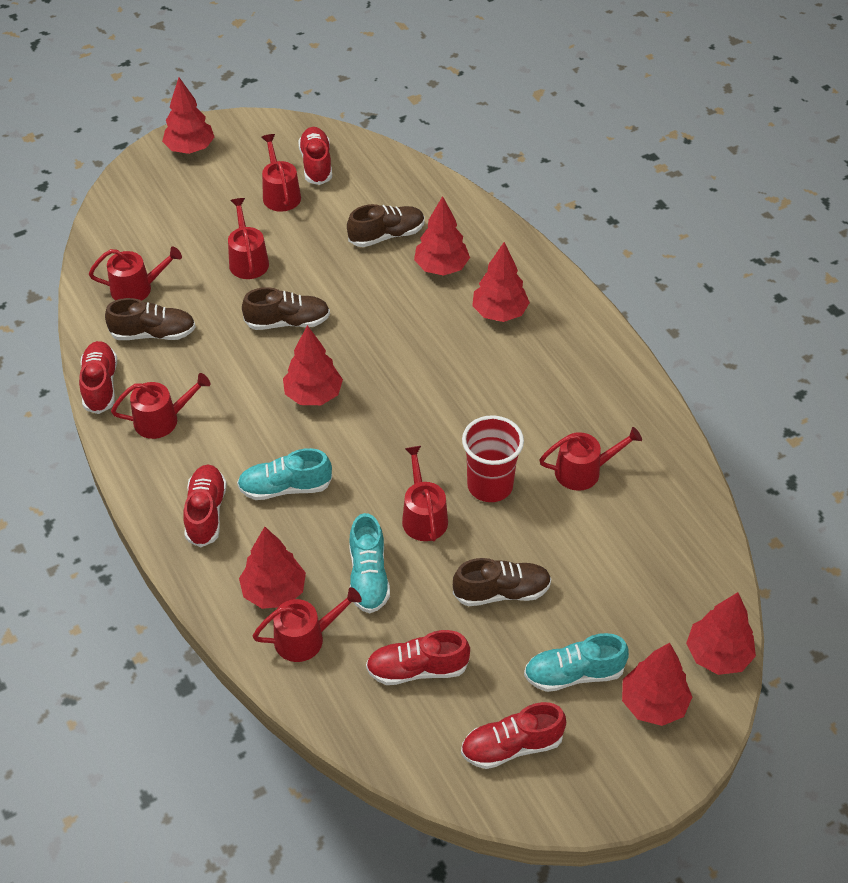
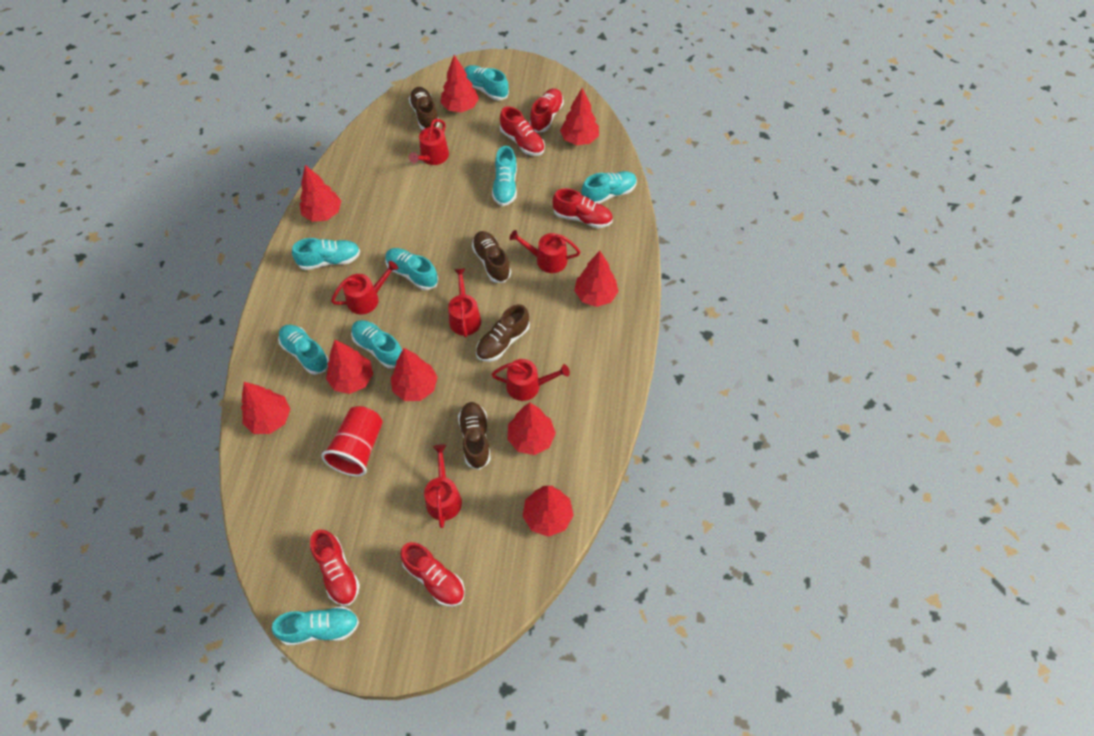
red tree: 7 -> 9
red watering can: 7 -> 6
turquoise shoe: 3 -> 8

